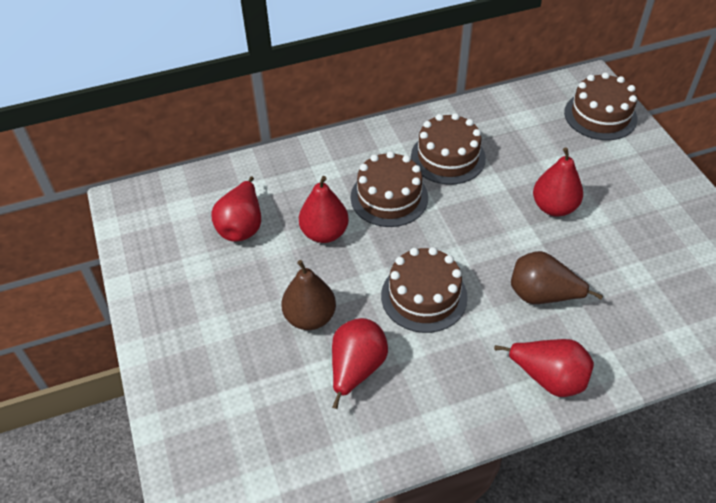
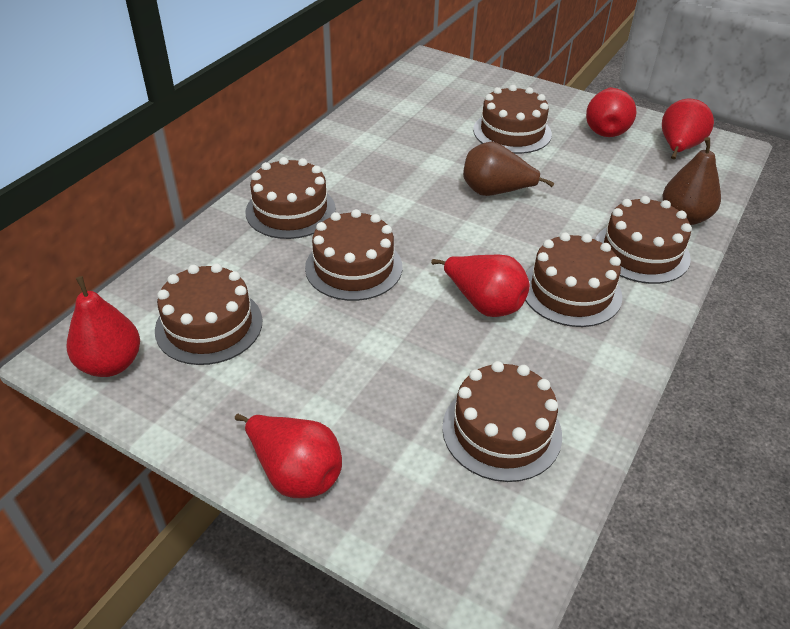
brown cake: 4 -> 7

